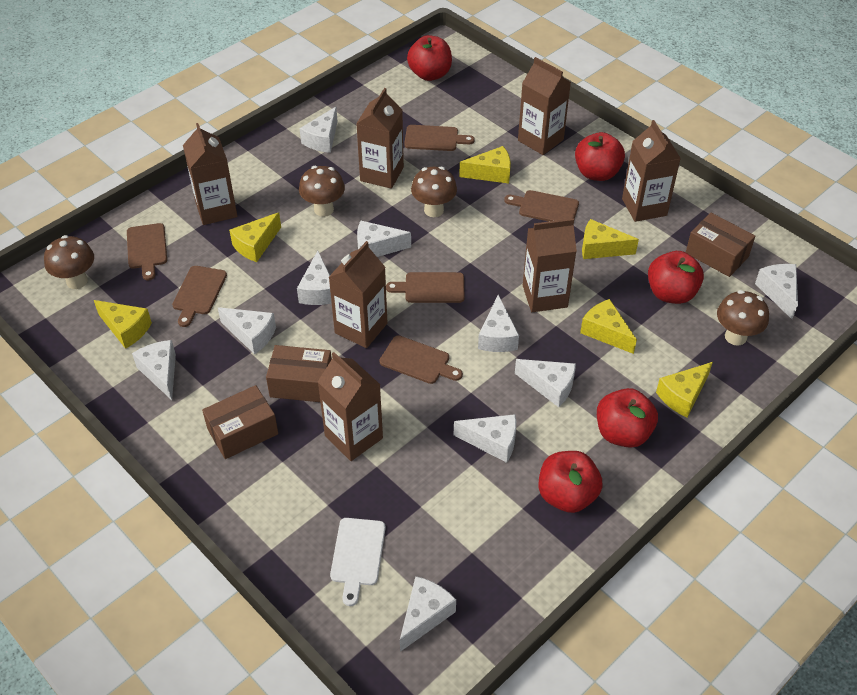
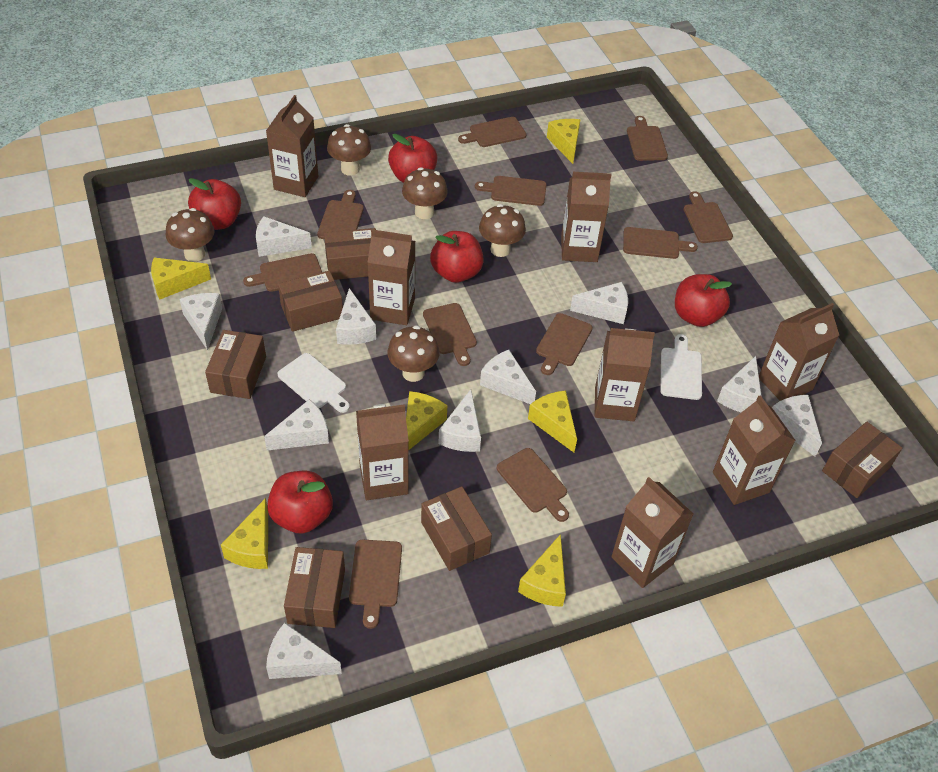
brown box: 3 -> 6
brown carton: 7 -> 8
brown cutting board: 6 -> 11
brown mushroom: 4 -> 5
white cutting board: 1 -> 2

